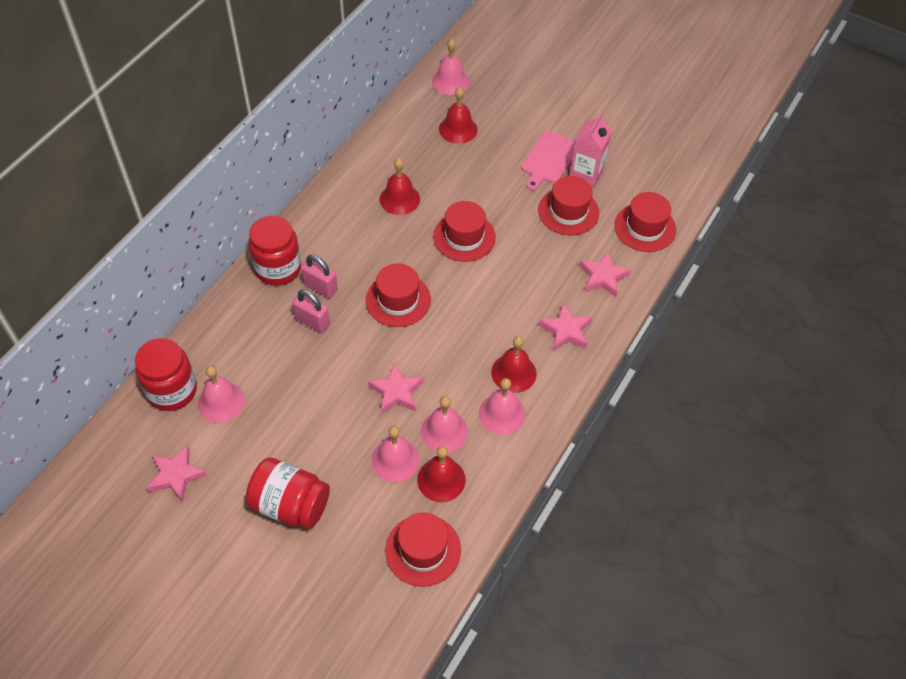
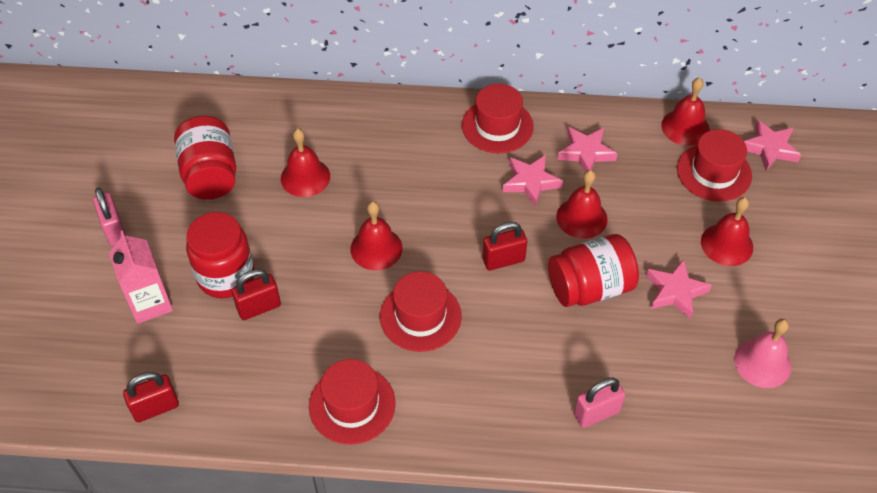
pink bell: 5 -> 1
pink cutting board: 1 -> 0
red bell: 4 -> 5
red hat: 5 -> 4
red padlock: 0 -> 3

